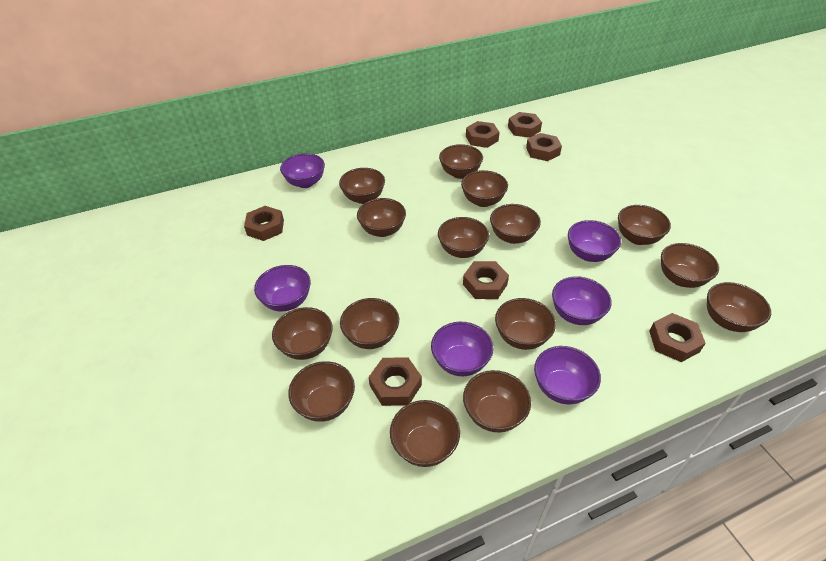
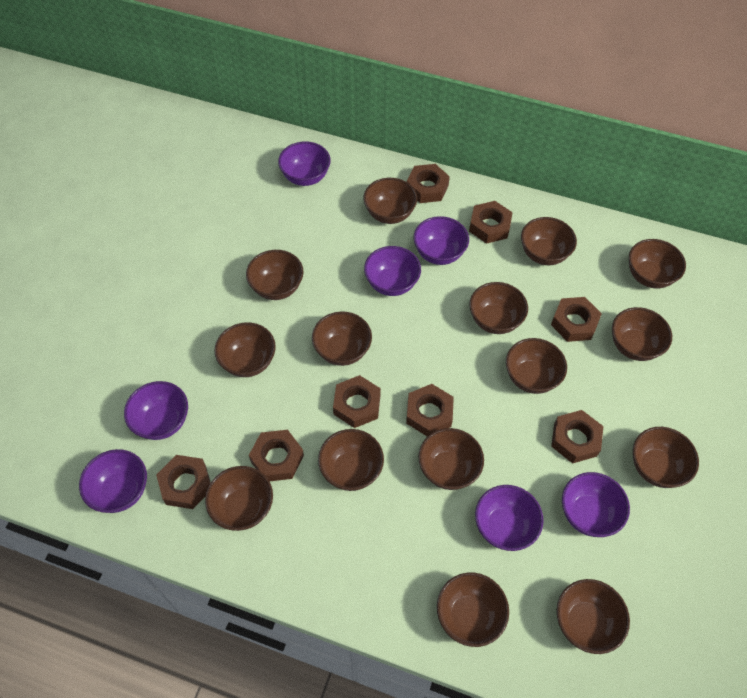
brown nut: 7 -> 8
purple bowl: 6 -> 7

